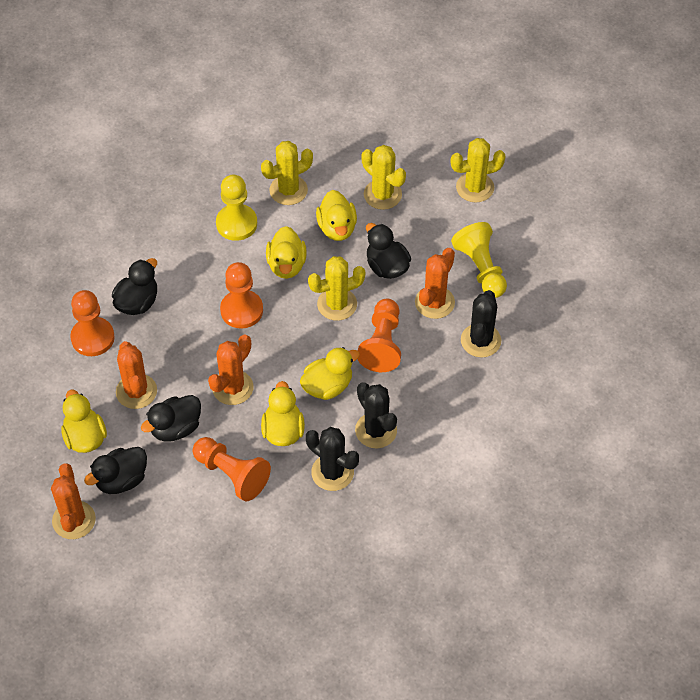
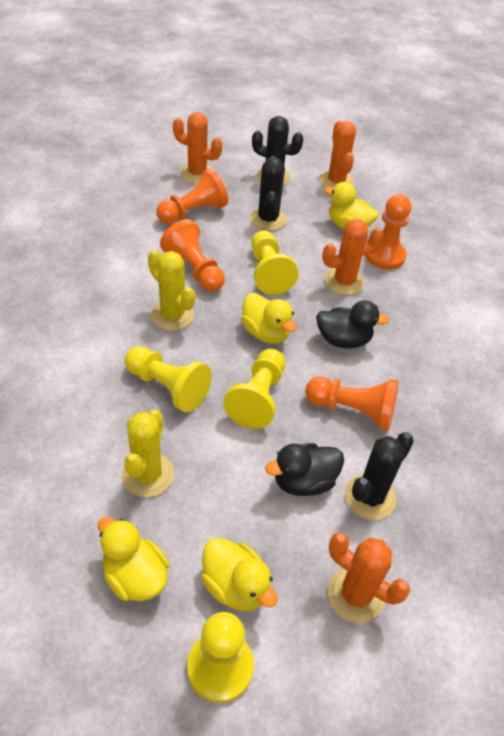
black duck: 4 -> 2
yellow cactus: 4 -> 2
yellow duck: 5 -> 4
yellow pawn: 2 -> 4

